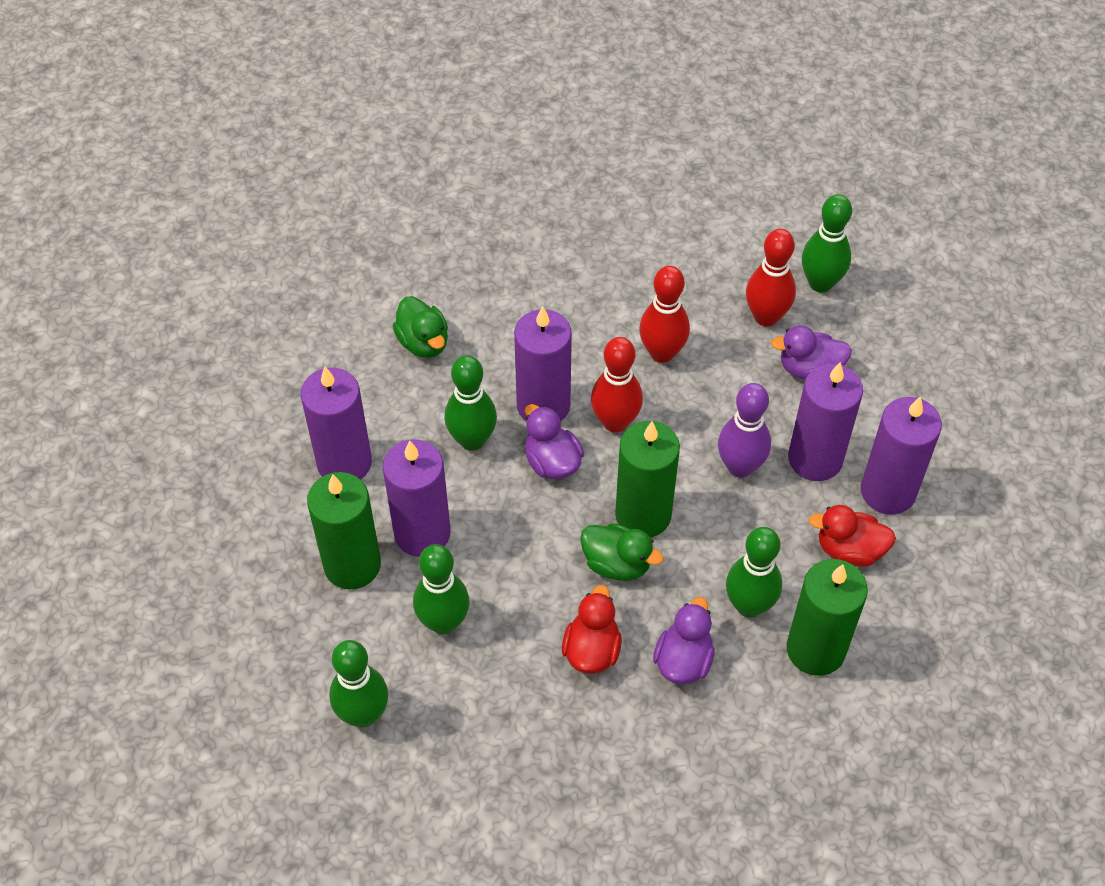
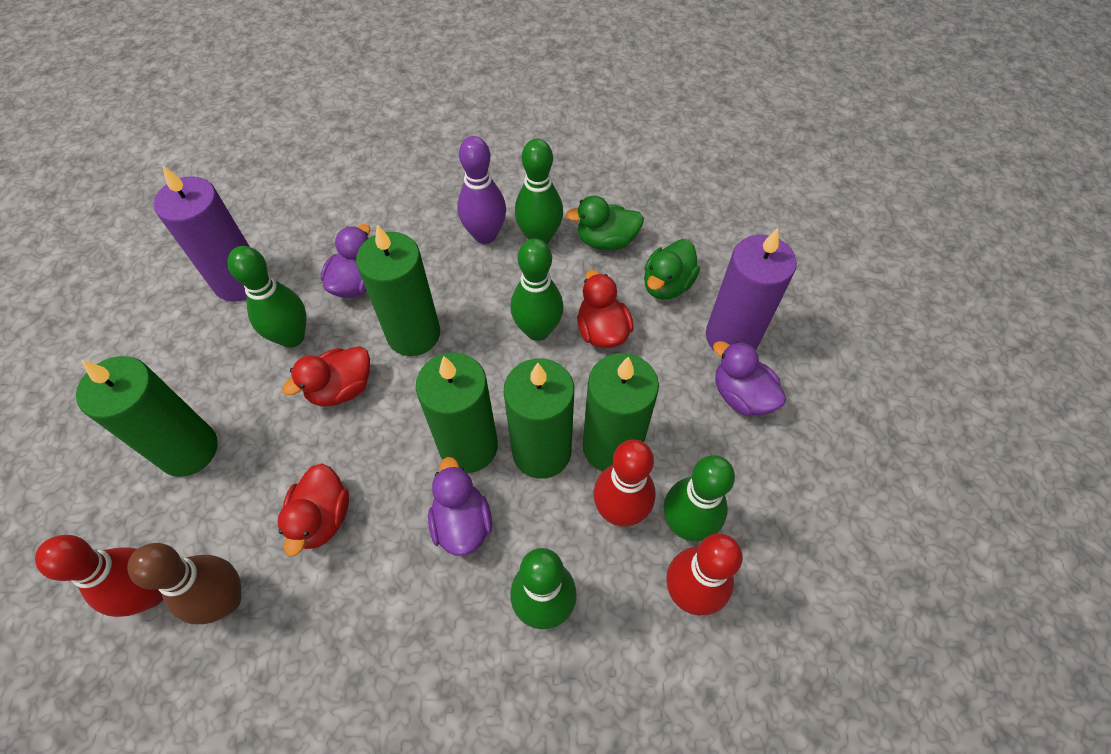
brown bowling pin: 0 -> 1
green candle: 3 -> 5
purple candle: 5 -> 2
red duck: 2 -> 3

